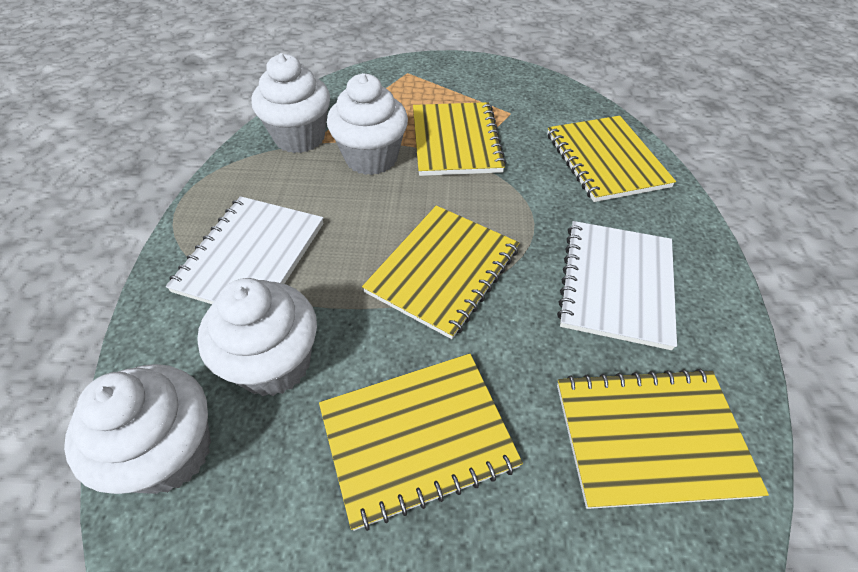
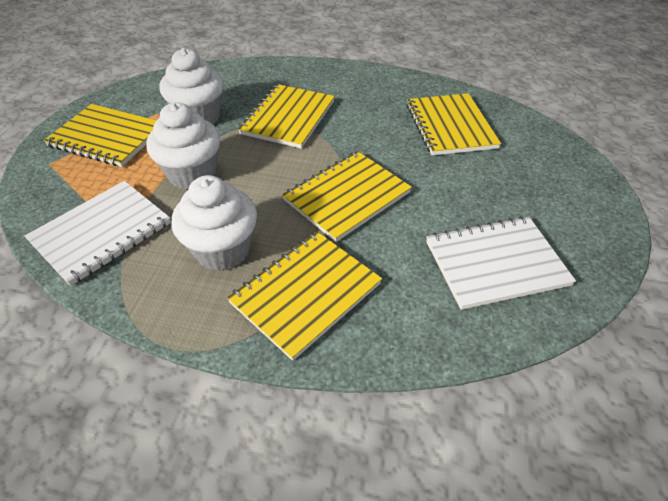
white cupcake: 4 -> 3

